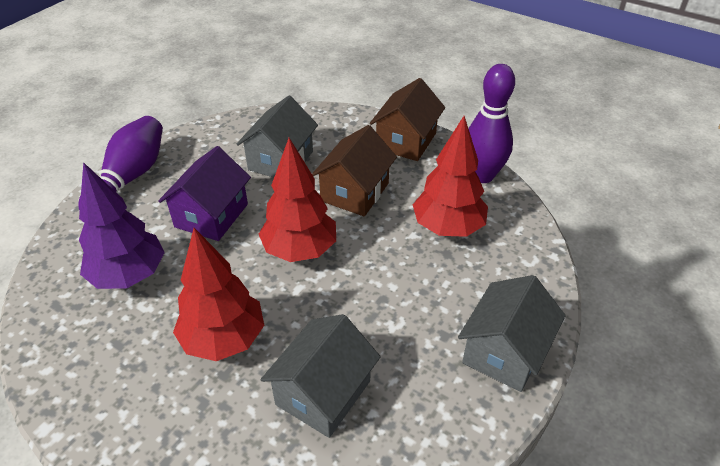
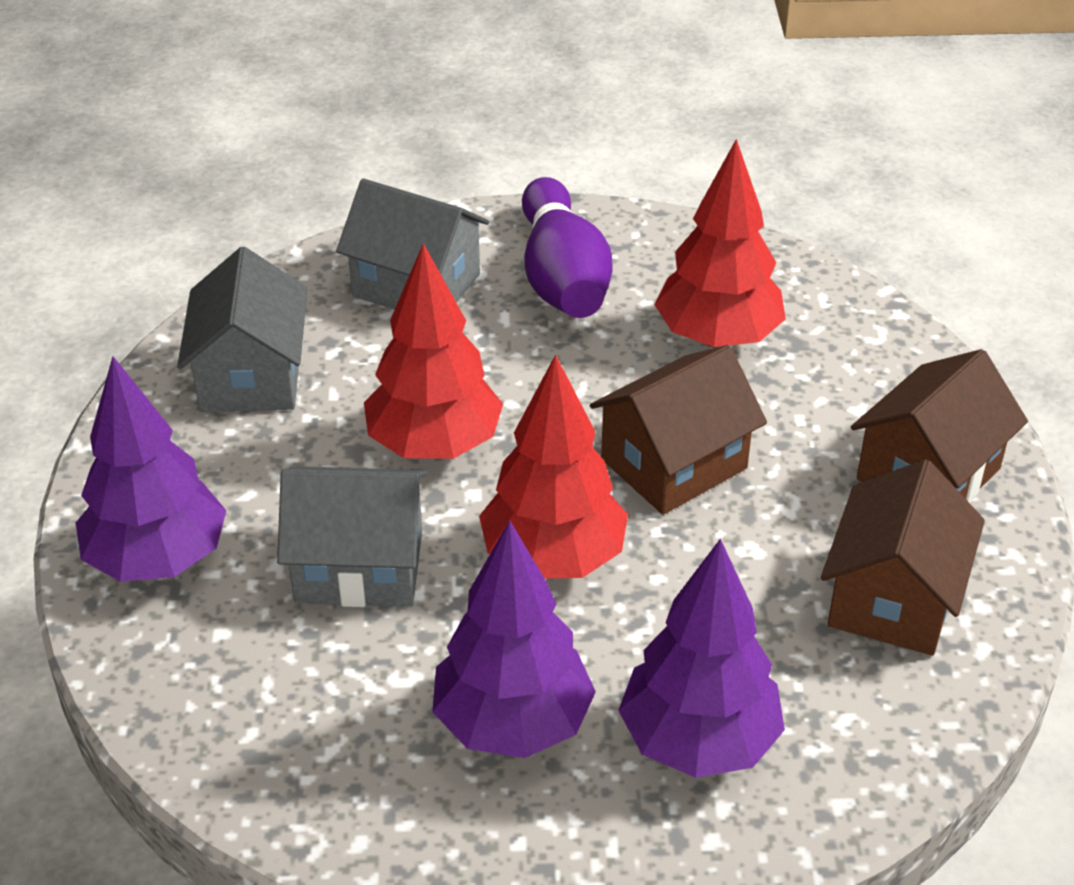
brown house: 2 -> 3
purple bowling pin: 2 -> 1
purple house: 1 -> 0
purple tree: 1 -> 3

